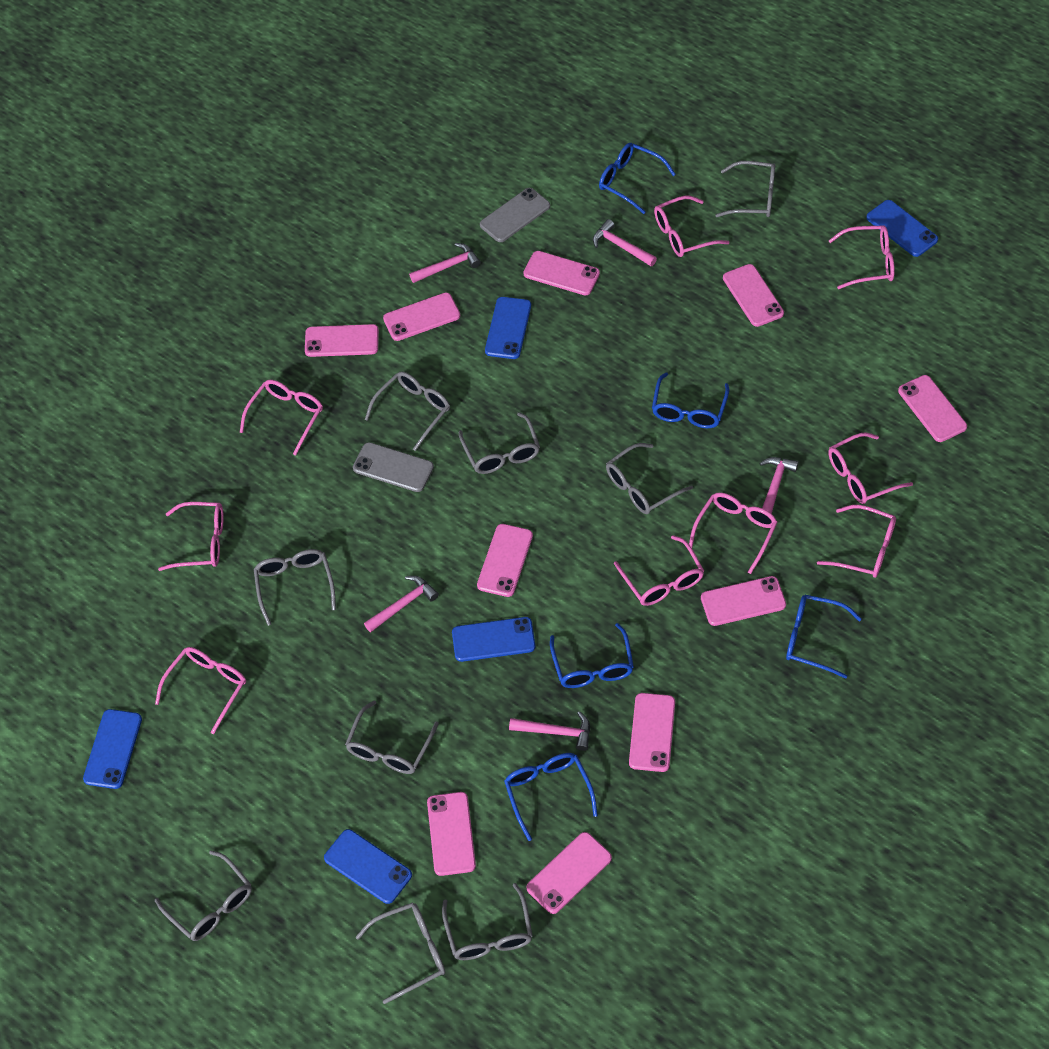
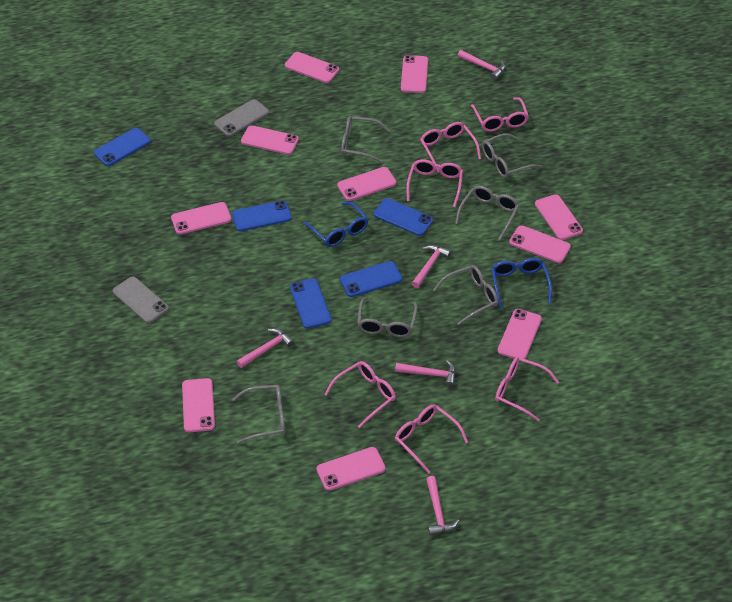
blue glasses: 5 -> 2
grey glasses: 9 -> 6
pink glasses: 9 -> 6

